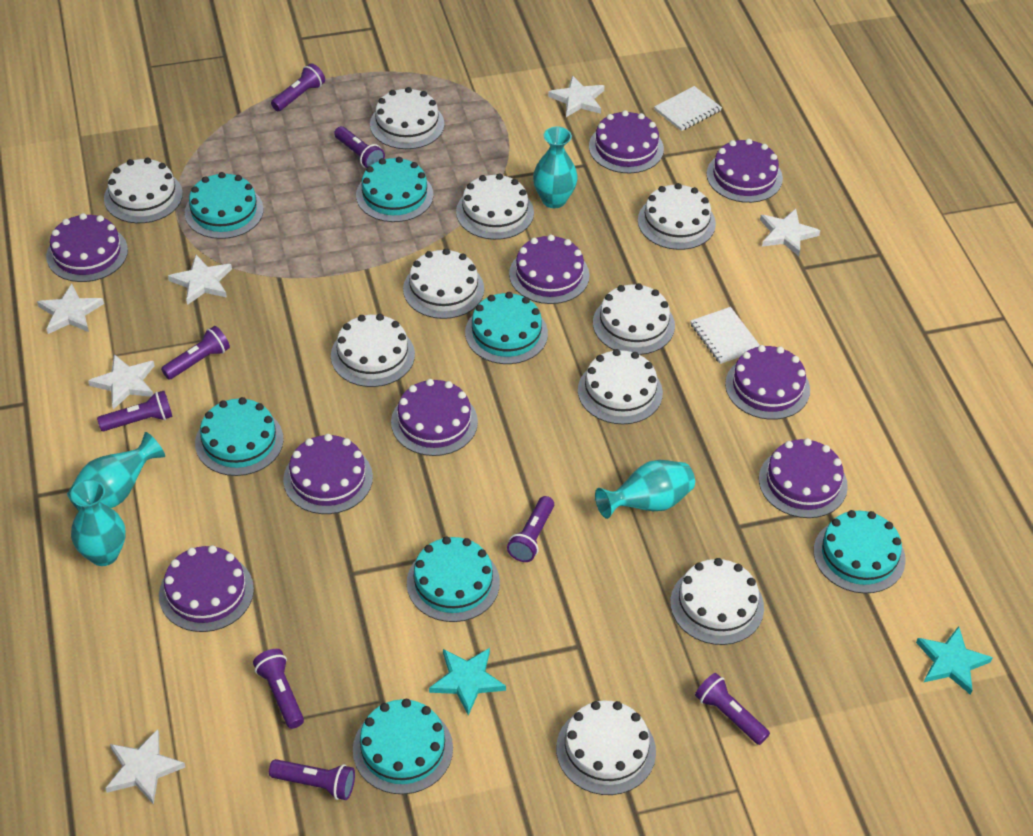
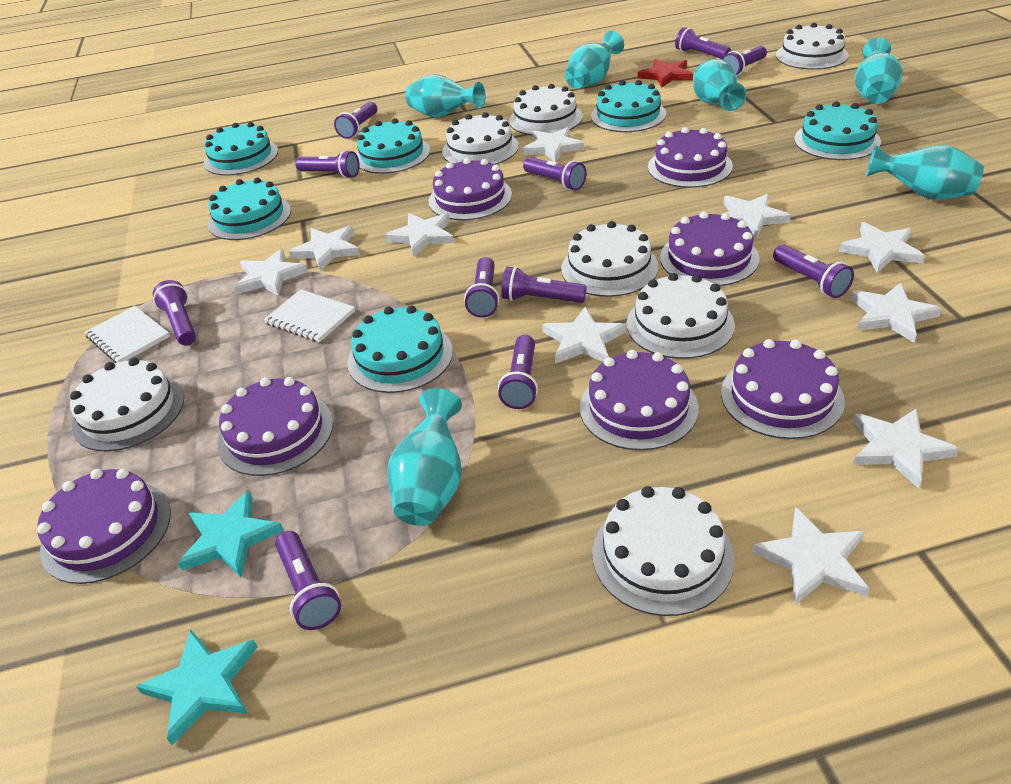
purple cake: 9 -> 7
purple flashlight: 8 -> 11
red star: 0 -> 1
turquoise cake: 7 -> 6
turquoise vase: 4 -> 6
white cake: 10 -> 7
white star: 6 -> 10

